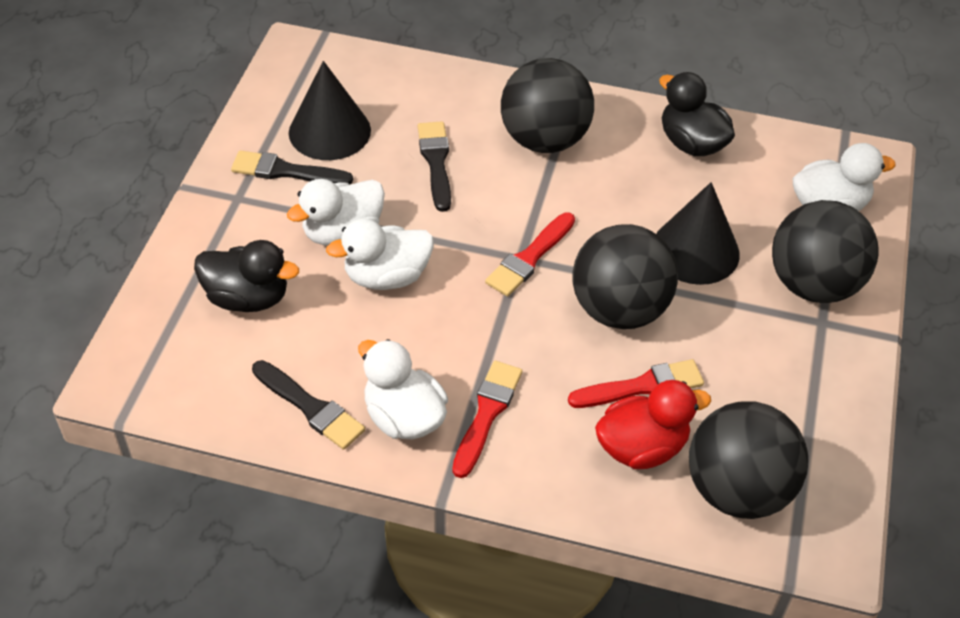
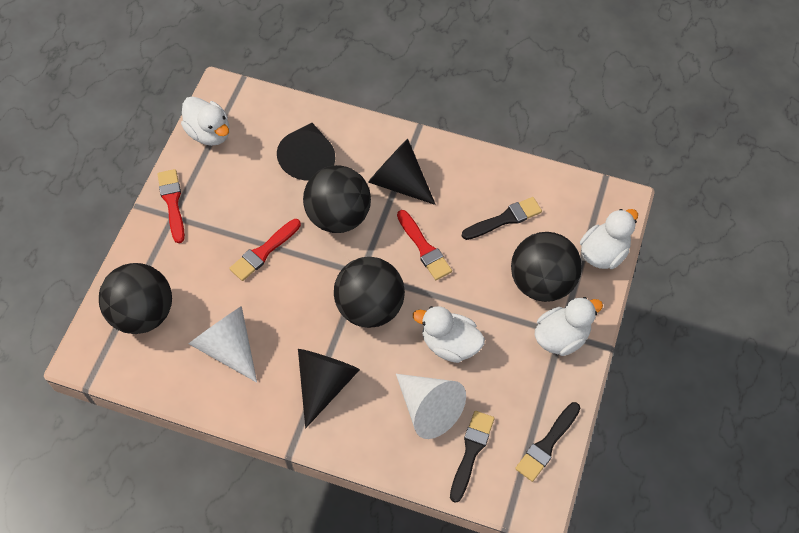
black cone: 2 -> 3
black duck: 2 -> 0
red duck: 1 -> 0
white cone: 0 -> 2

